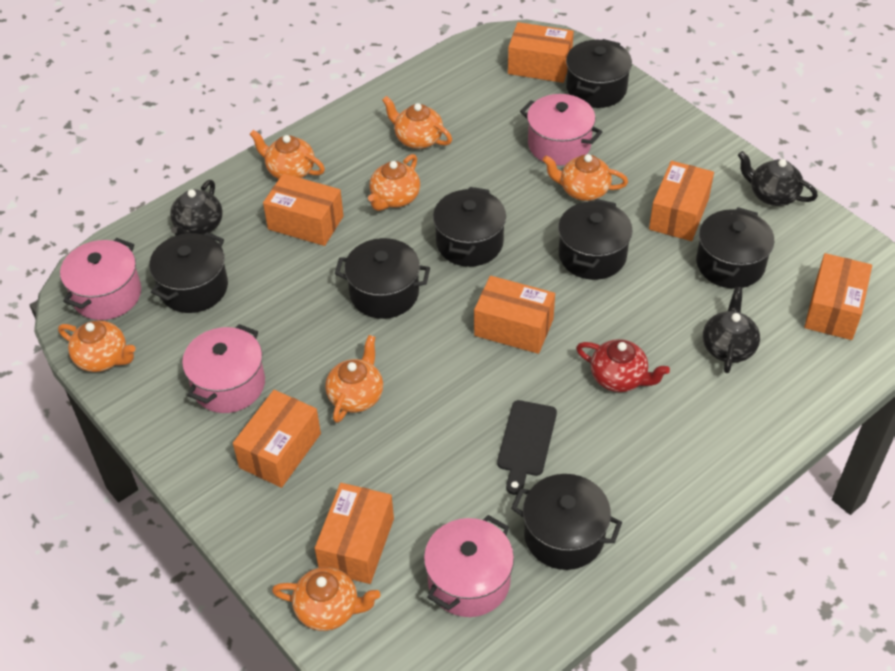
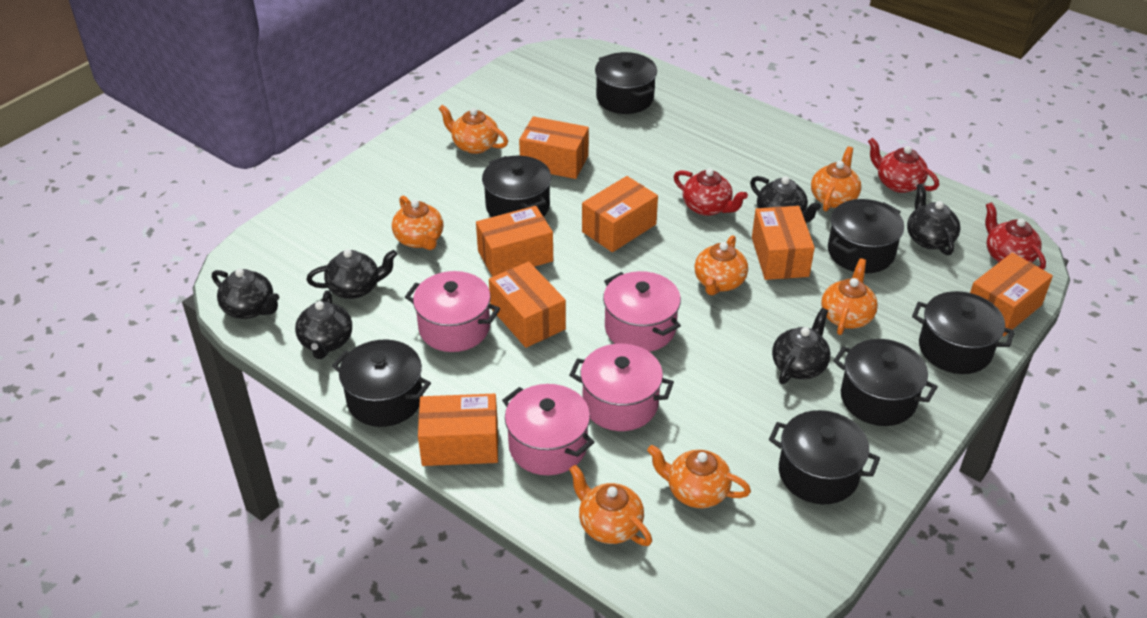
black cutting board: 1 -> 0
black teapot: 3 -> 6
red teapot: 1 -> 3

